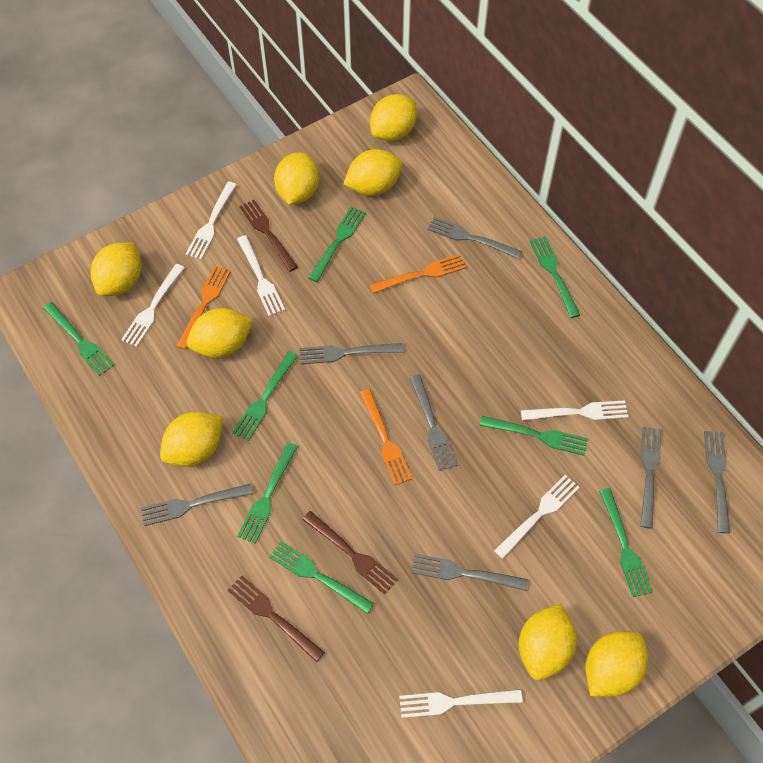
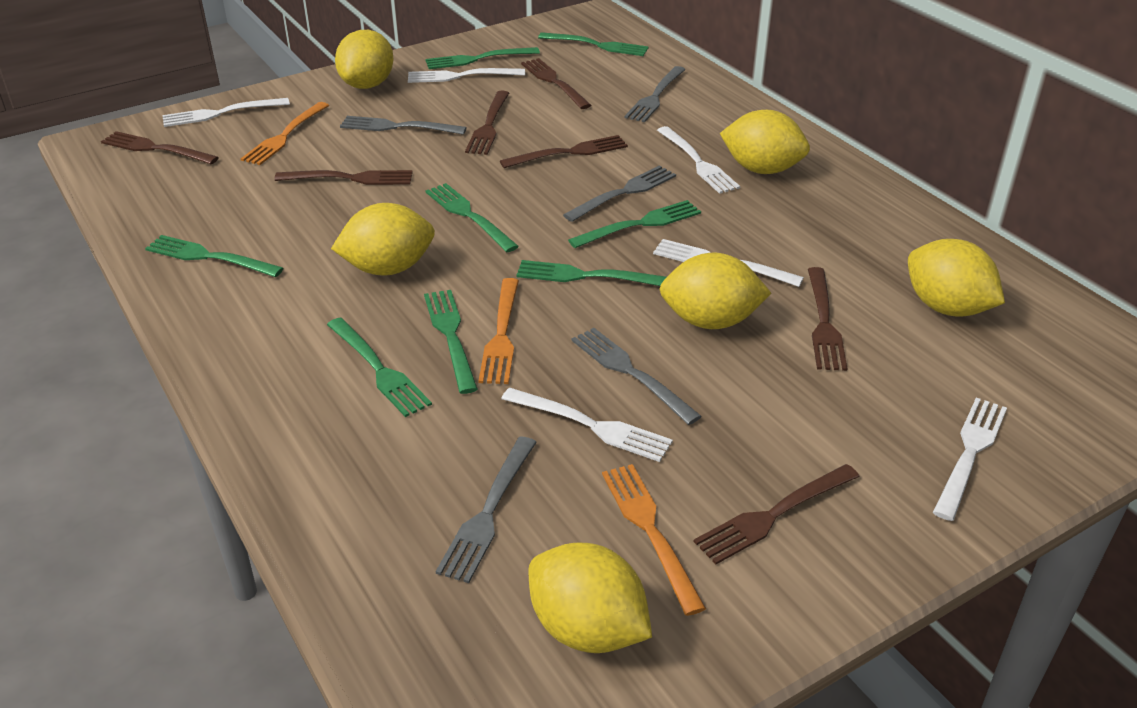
brown fork: 3 -> 7
grey fork: 7 -> 5
yellow lemon: 8 -> 6

